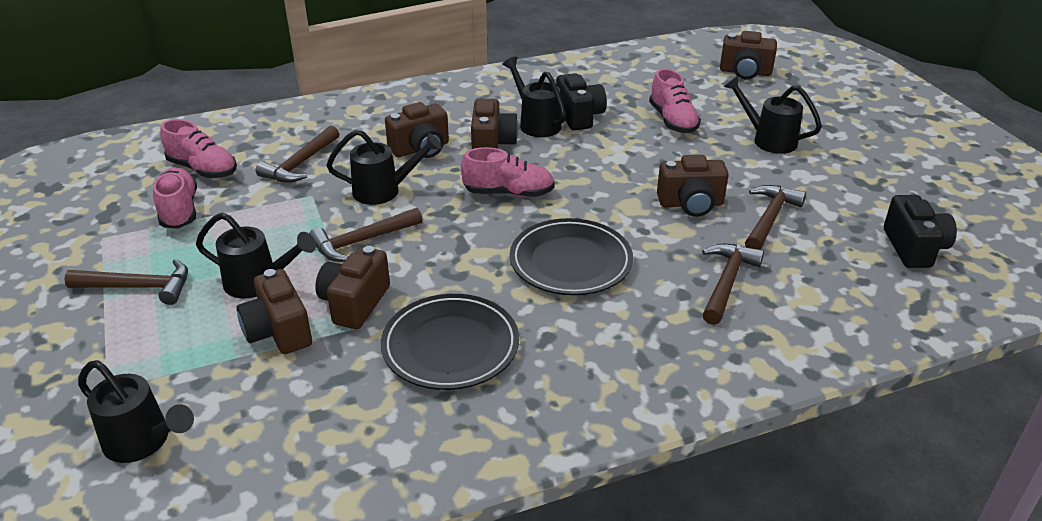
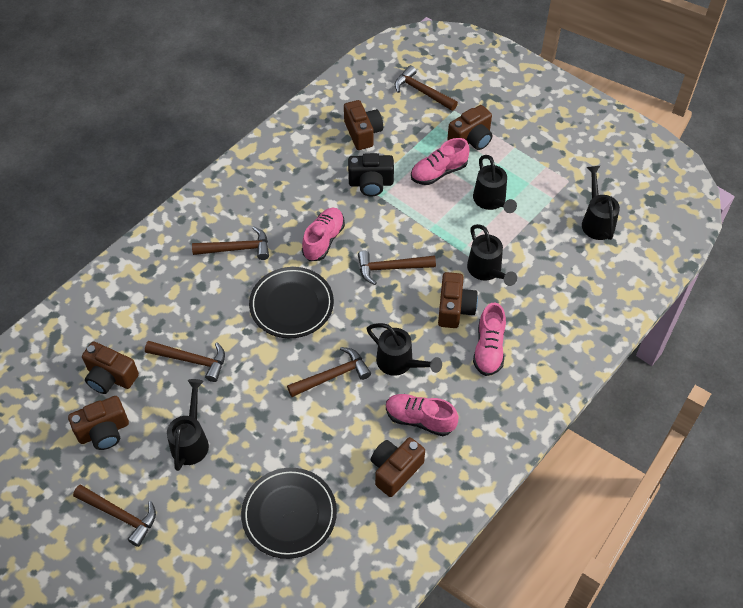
black camera: 2 -> 1
brown hammer: 5 -> 6

